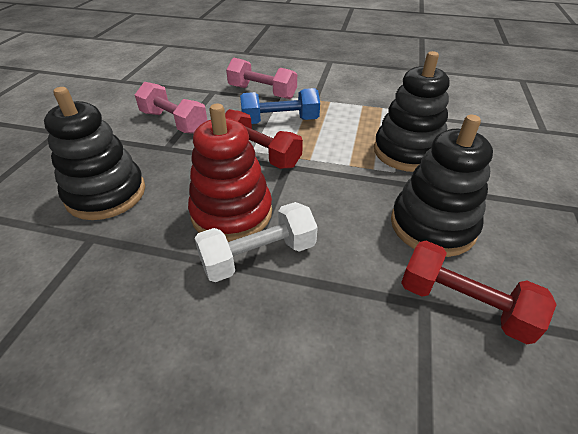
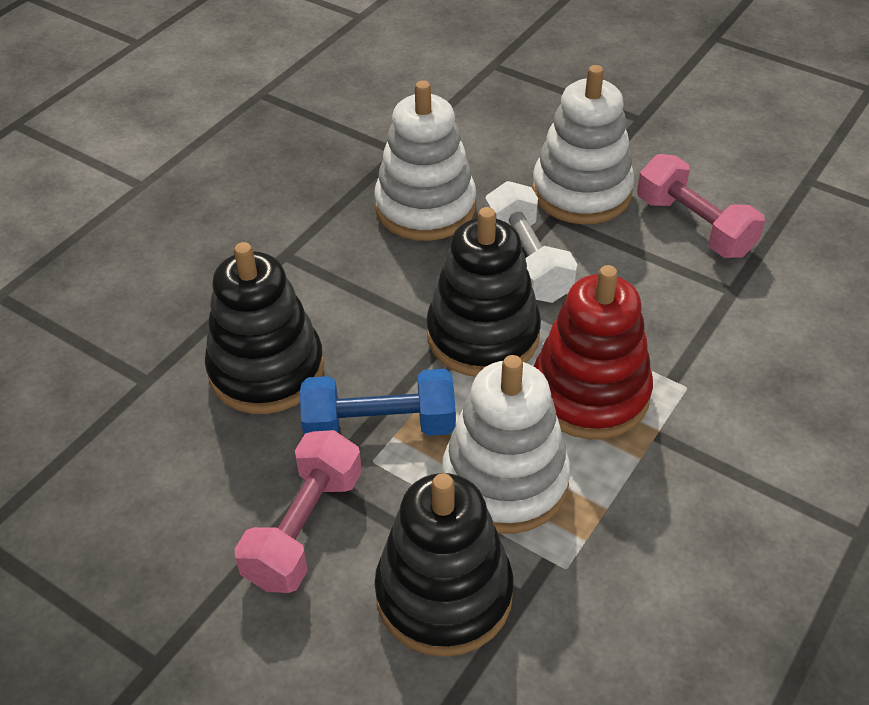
red dumbbell: 2 -> 0
white stacking toy: 0 -> 3

